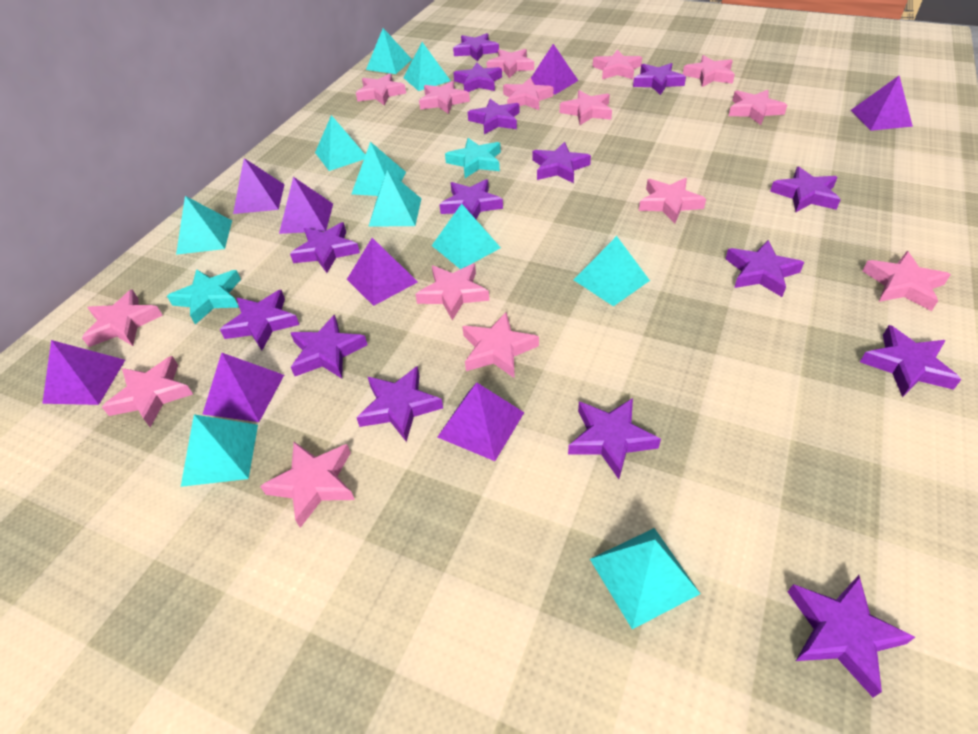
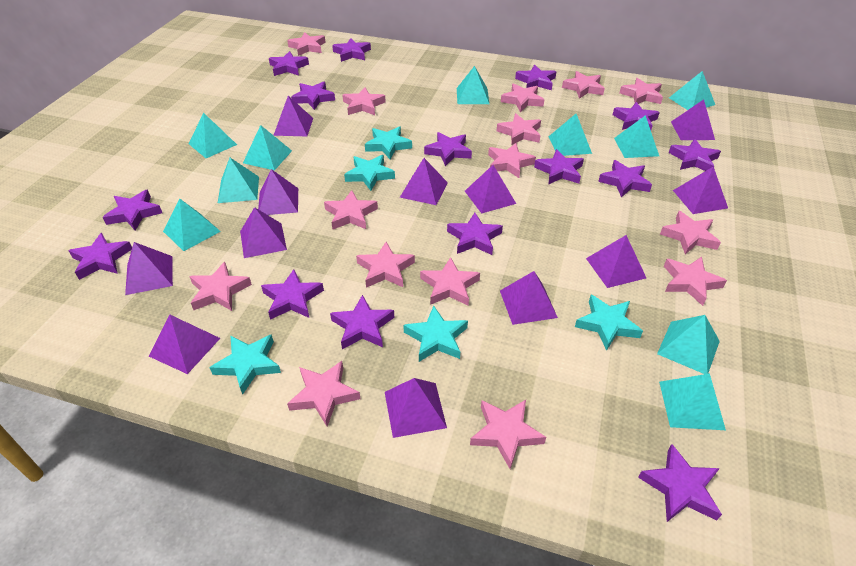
purple pyramid: 8 -> 12
turquoise star: 2 -> 5

